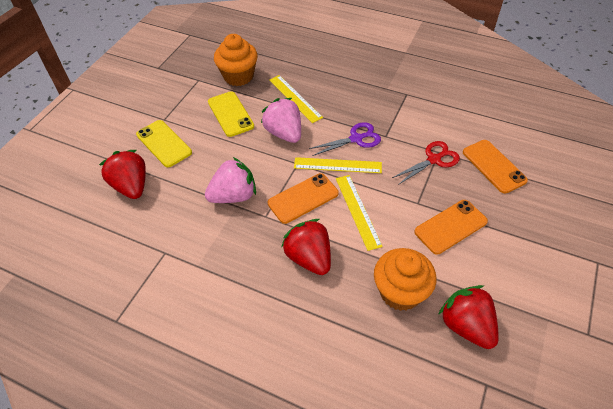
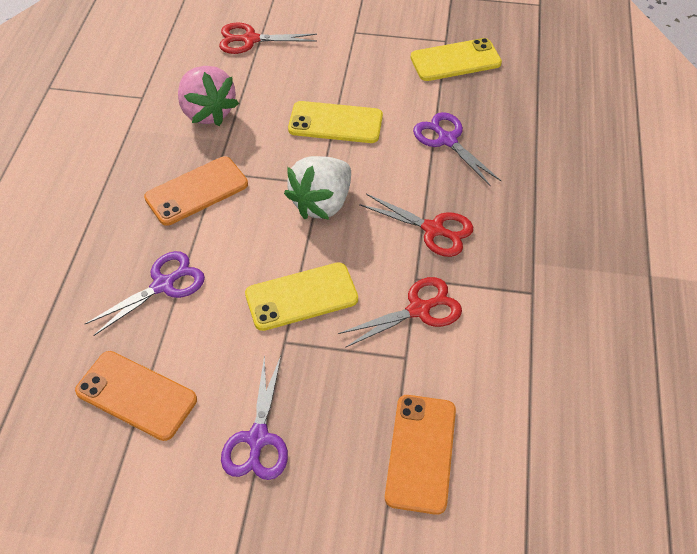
orange cupcake: 2 -> 0
pink strawberry: 2 -> 1
purple scissors: 1 -> 3
red scissors: 1 -> 3
red strawberry: 3 -> 0
white strawberry: 0 -> 1
yellow phone: 2 -> 3
yellow ruler: 3 -> 0

